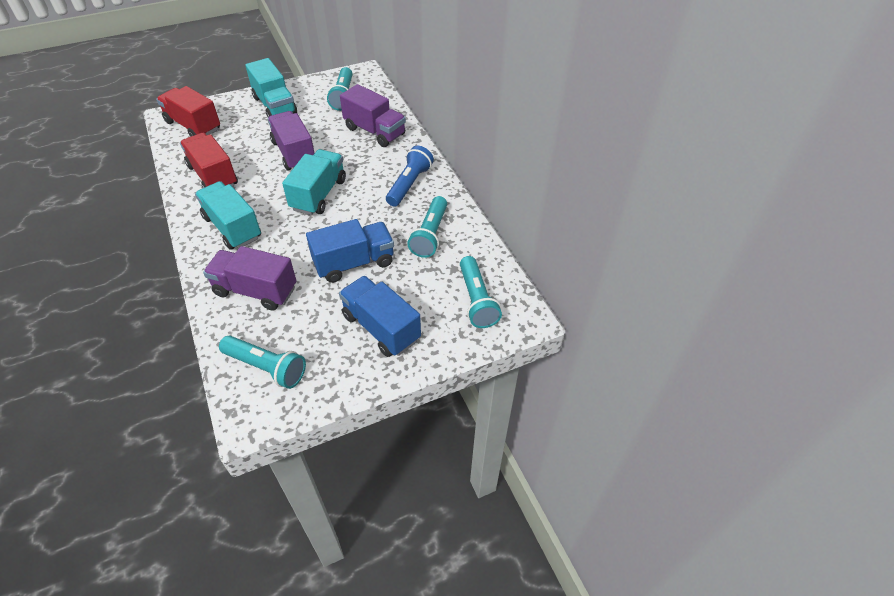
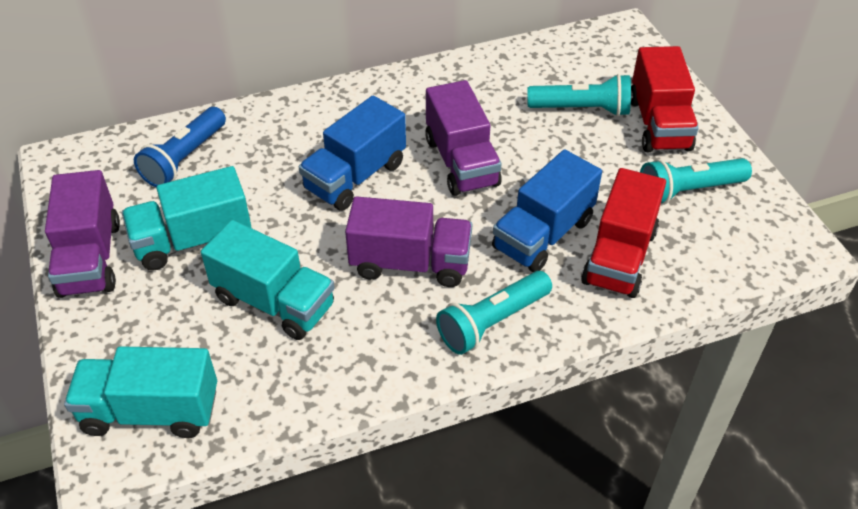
turquoise flashlight: 4 -> 3

